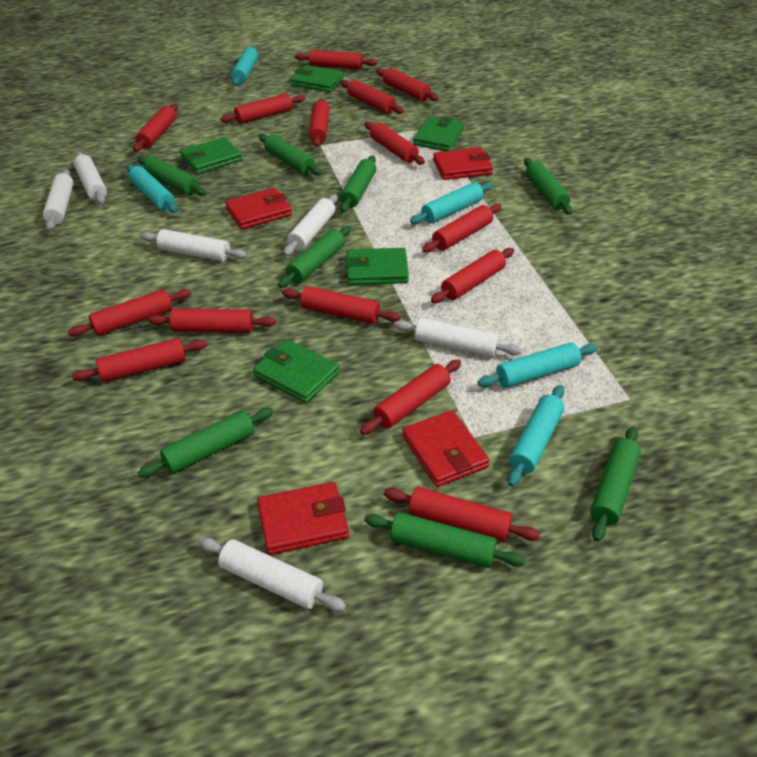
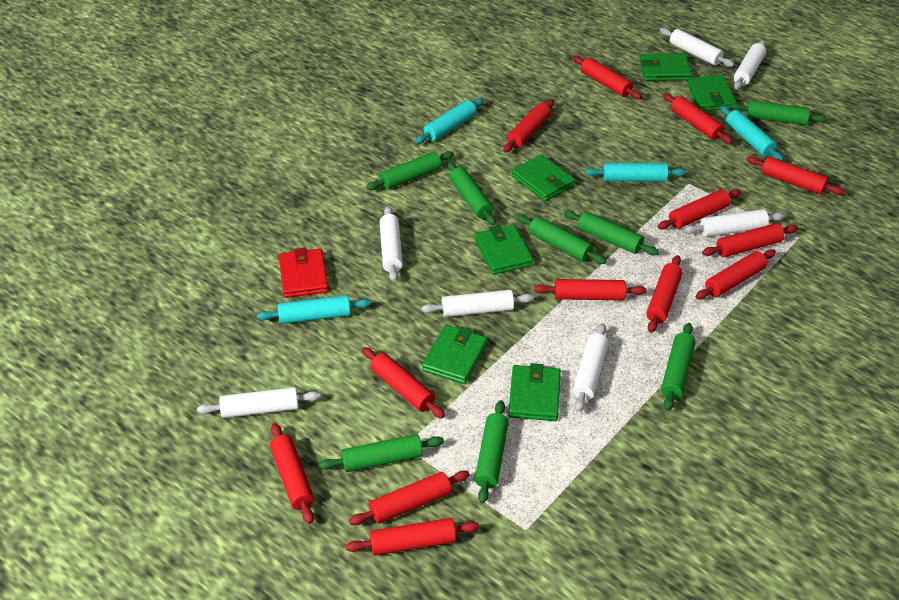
green wallet: 5 -> 6
red rolling pin: 15 -> 13
red wallet: 4 -> 1
turquoise rolling pin: 5 -> 4
white rolling pin: 6 -> 7

